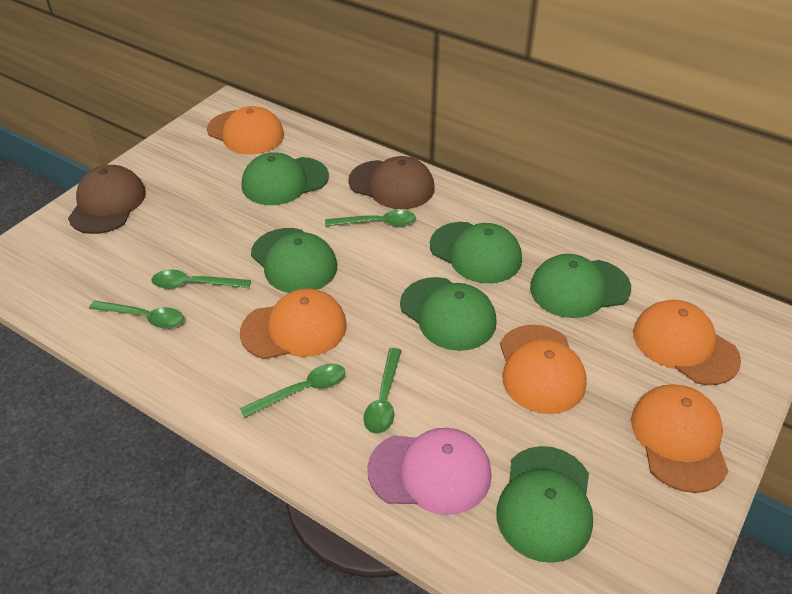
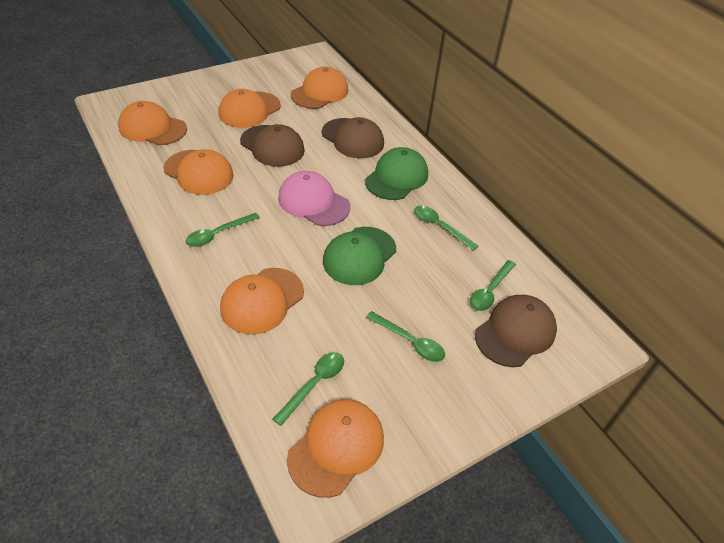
brown cap: 2 -> 3
green cap: 6 -> 2
orange cap: 5 -> 6

